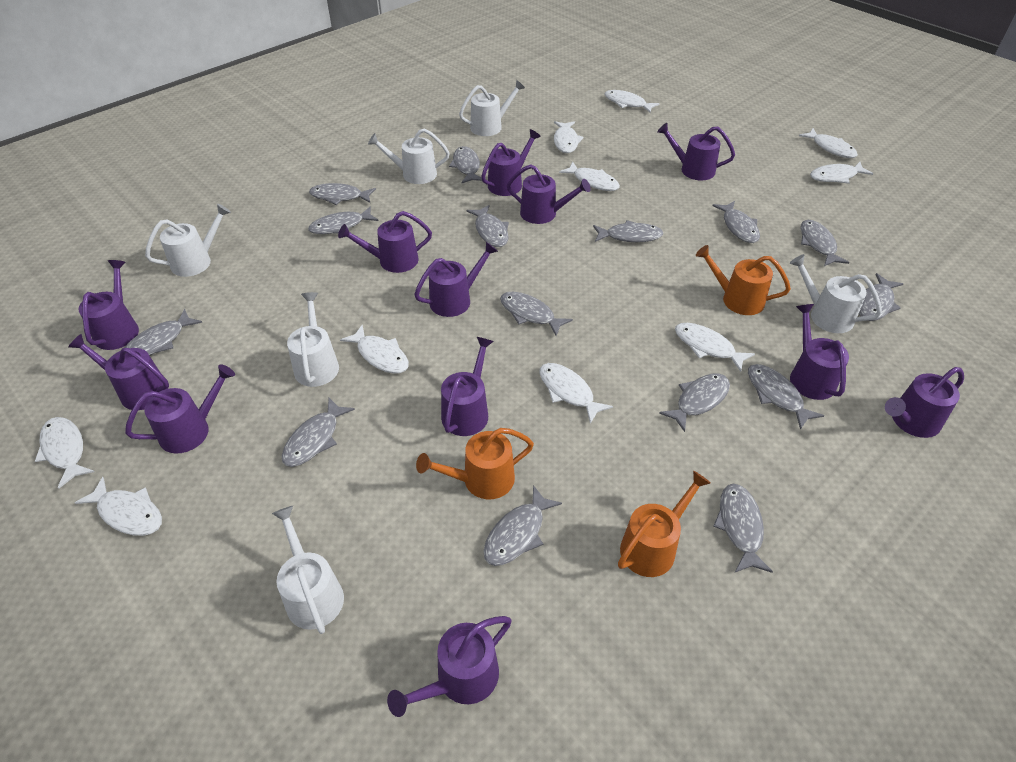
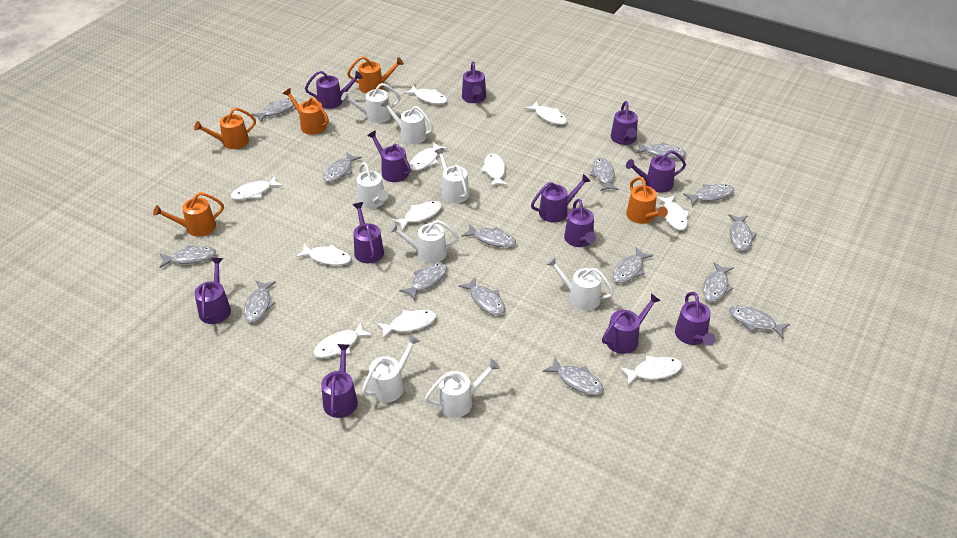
orange watering can: 3 -> 5
white fish: 10 -> 11
white watering can: 6 -> 8

